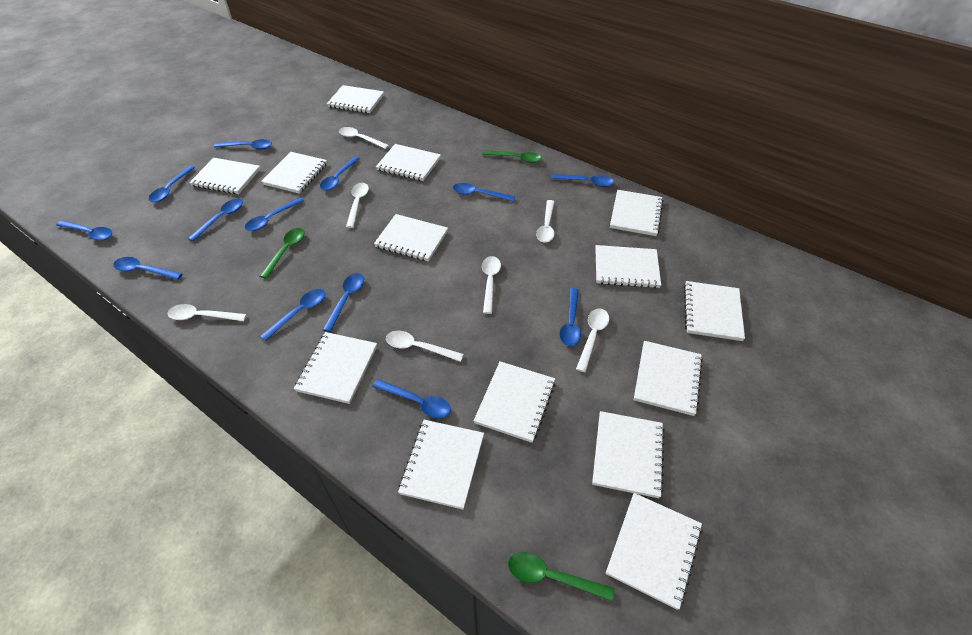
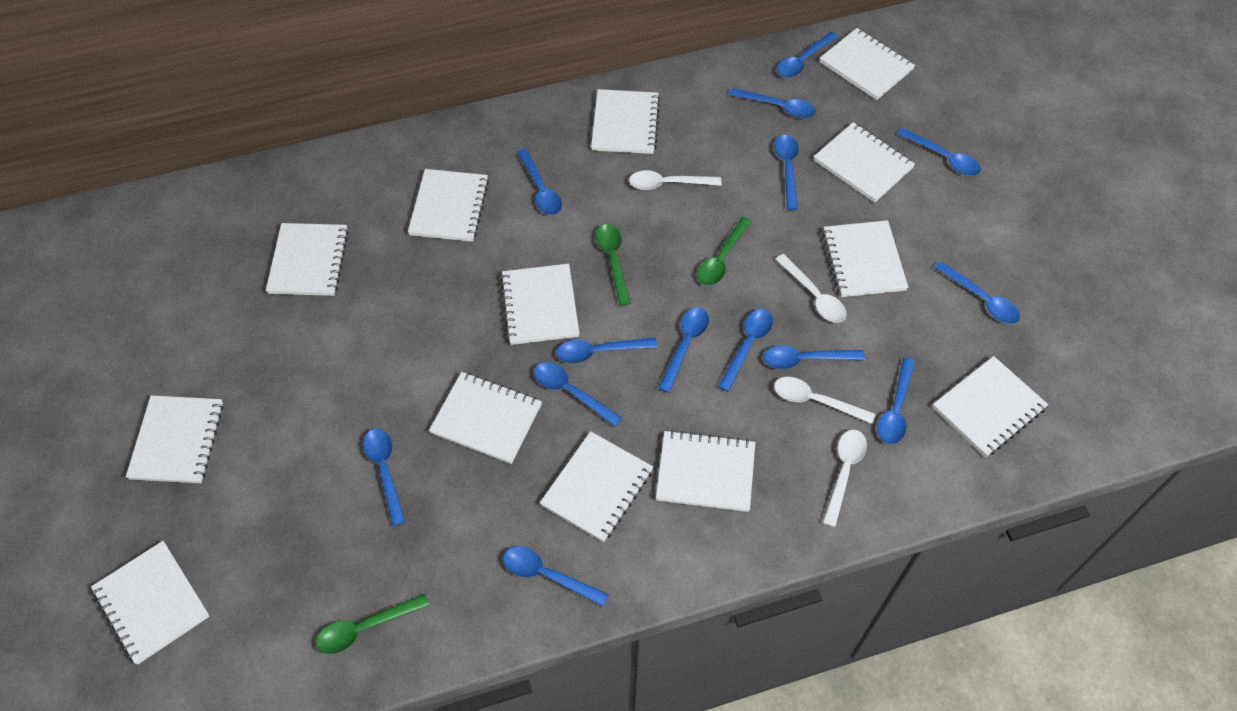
blue spoon: 13 -> 14
white notebook: 14 -> 13
white spoon: 7 -> 4

